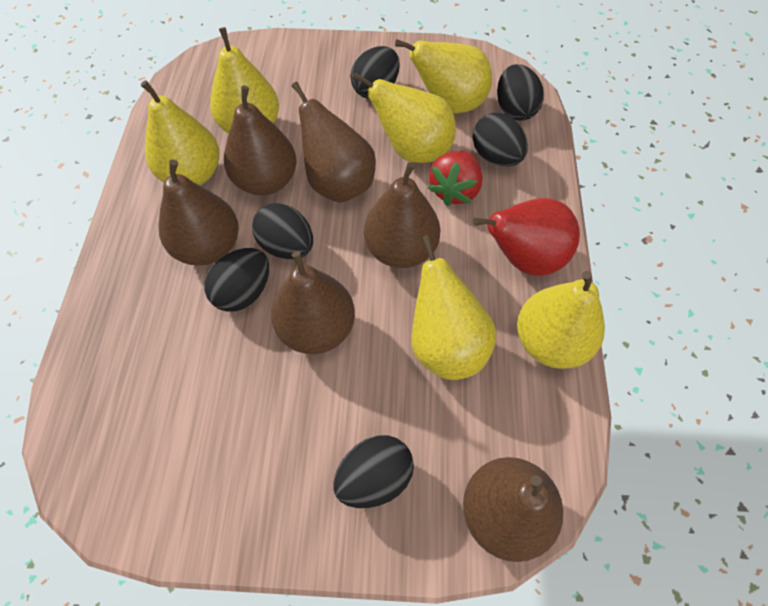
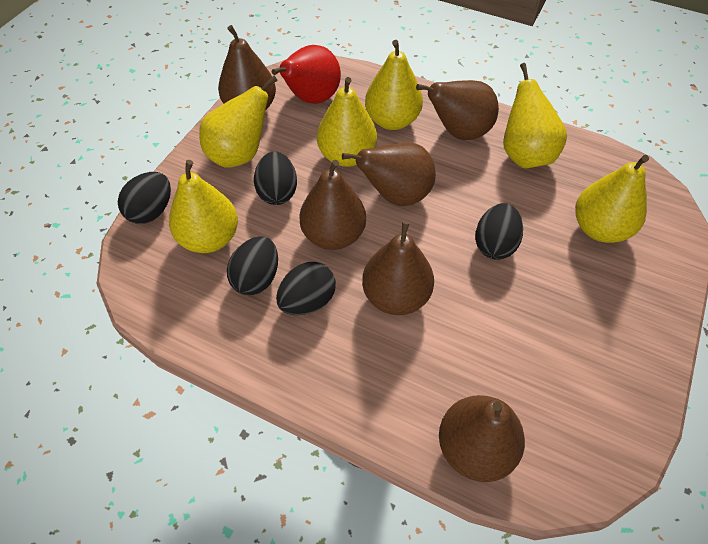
black egg: 6 -> 5
red strawberry: 1 -> 0

